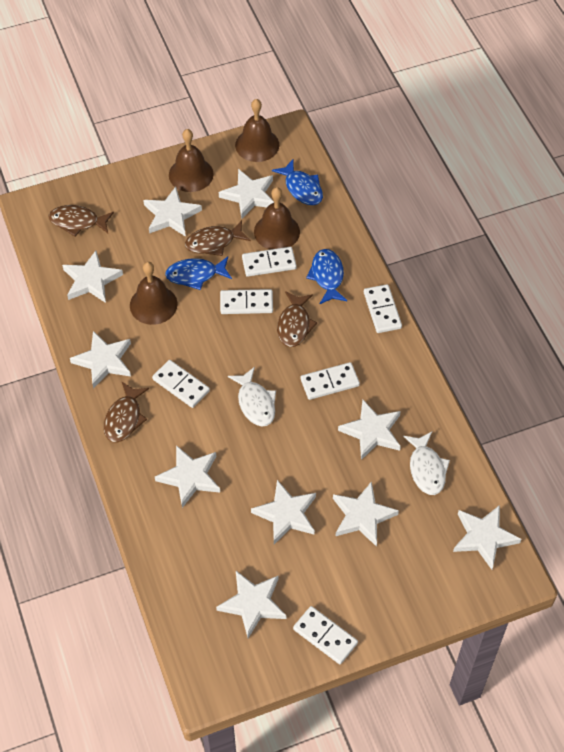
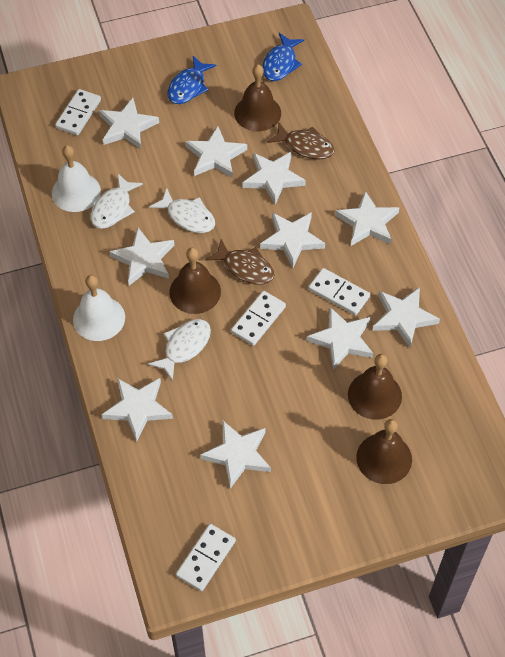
blue fish: 3 -> 2
brown fish: 4 -> 2
white bell: 0 -> 2
white domino: 6 -> 4
white fish: 2 -> 3

